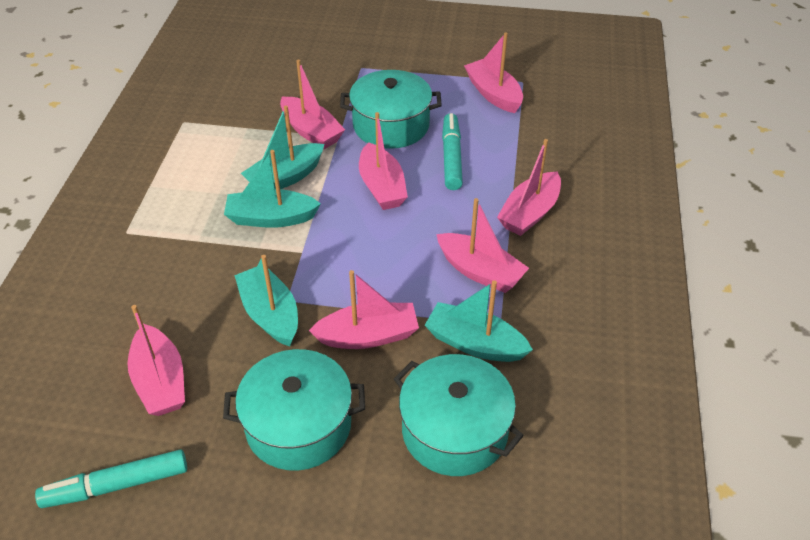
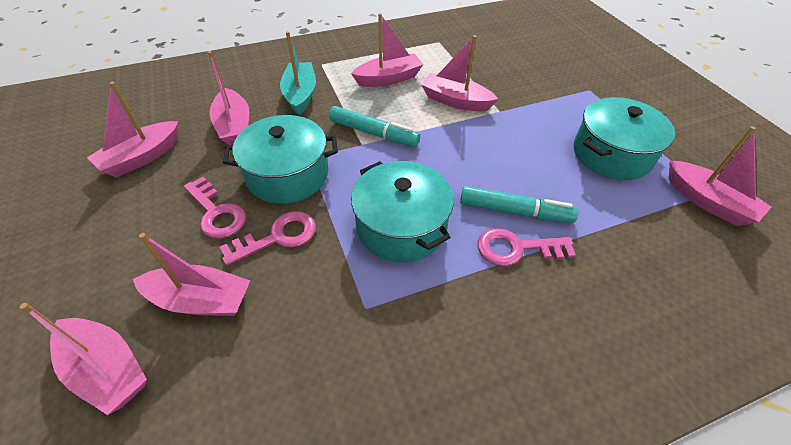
pink key: 0 -> 3
turquoise boat: 4 -> 1

